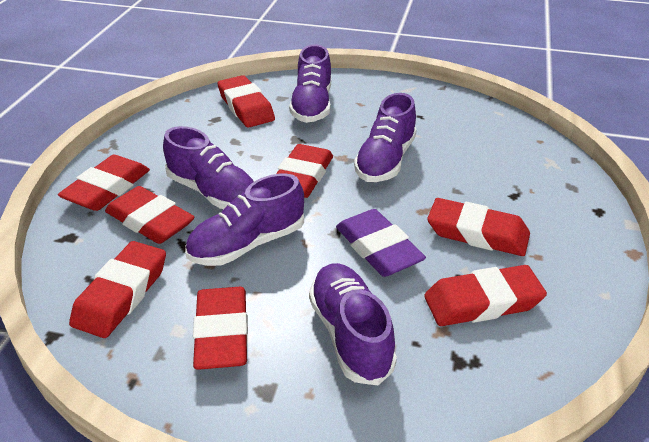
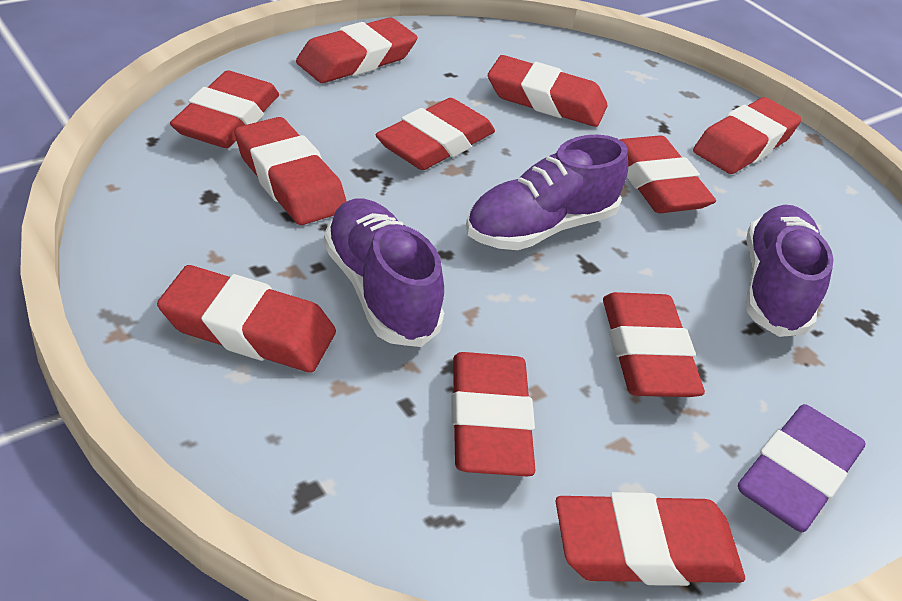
purple shoe: 5 -> 3
red eraser: 8 -> 11

